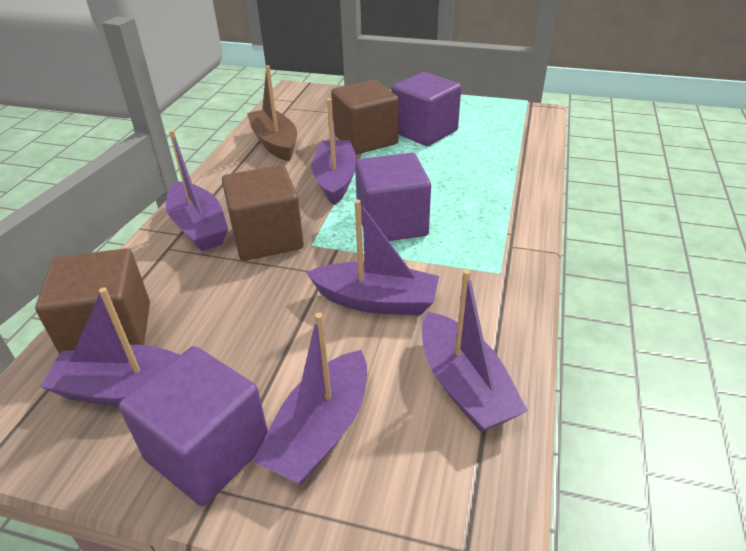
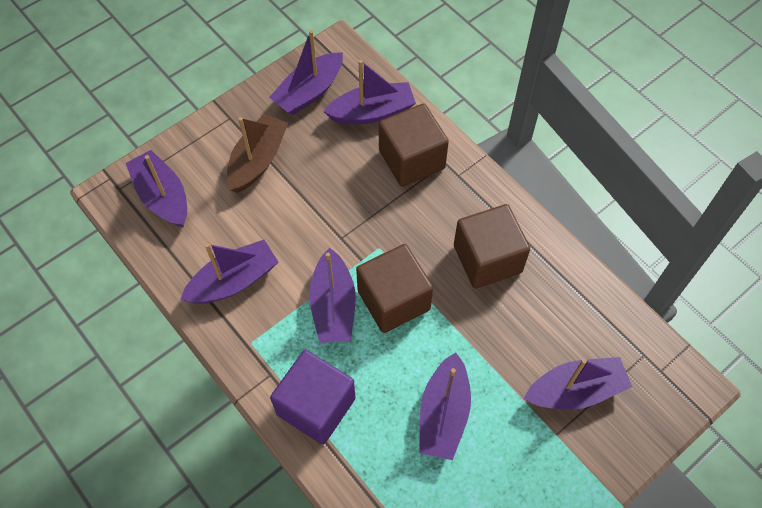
purple boat: 6 -> 7
purple cube: 3 -> 1

